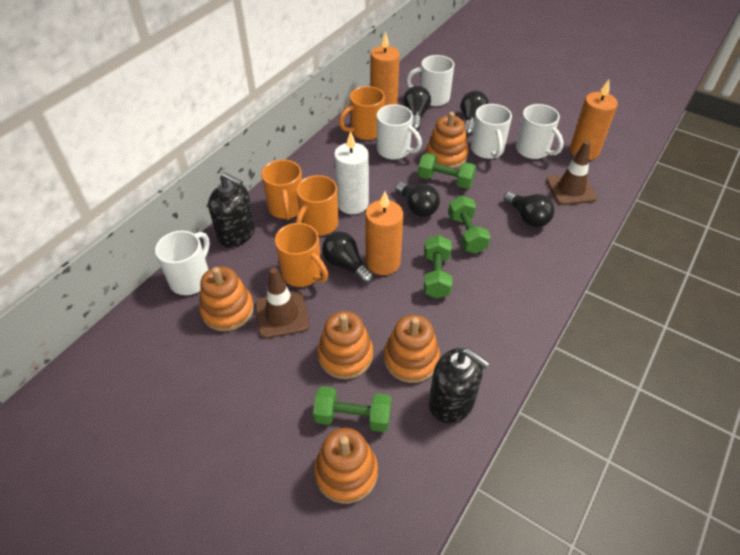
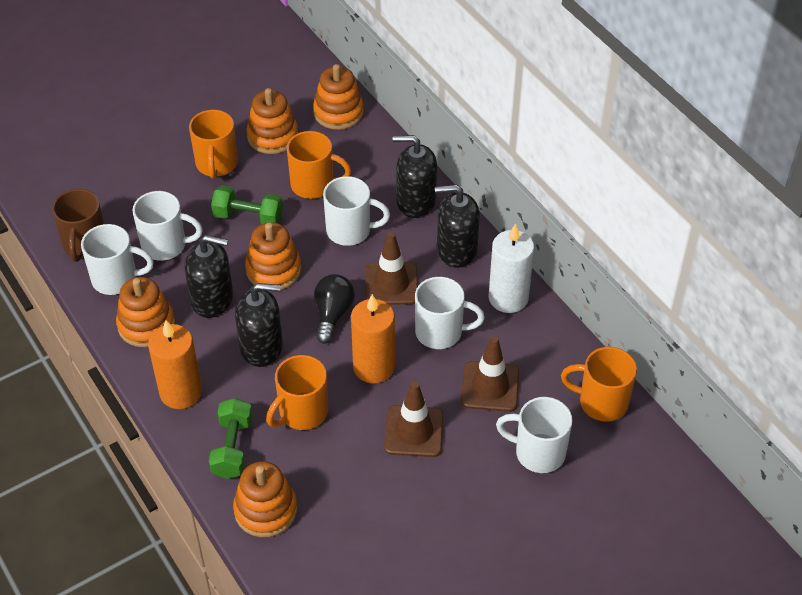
black light bulb: 5 -> 1
black soap dispenser: 2 -> 4
brown mug: 0 -> 1
brown traffic cone: 2 -> 3
green dumbbell: 4 -> 2
orange candle: 3 -> 2

